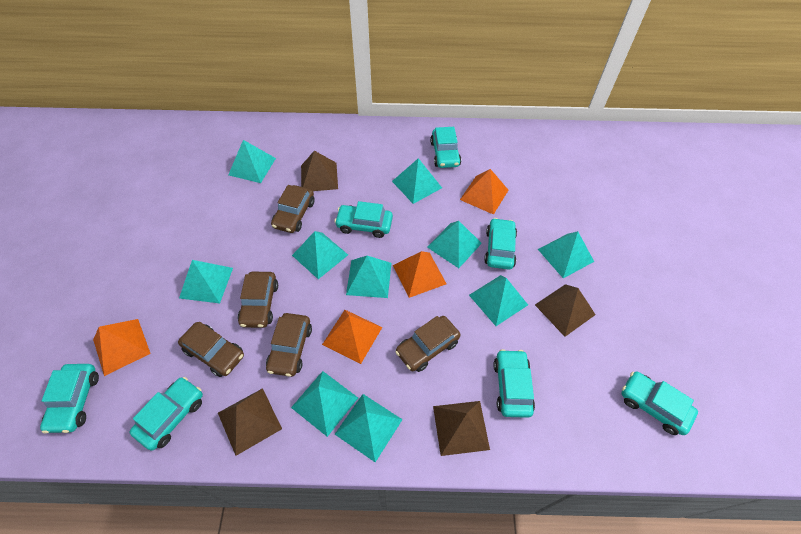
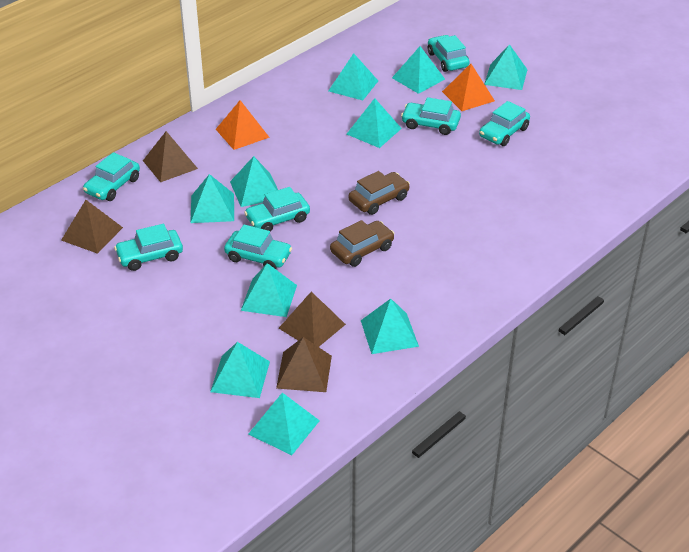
brown car: 5 -> 2
orange pyramid: 4 -> 2

